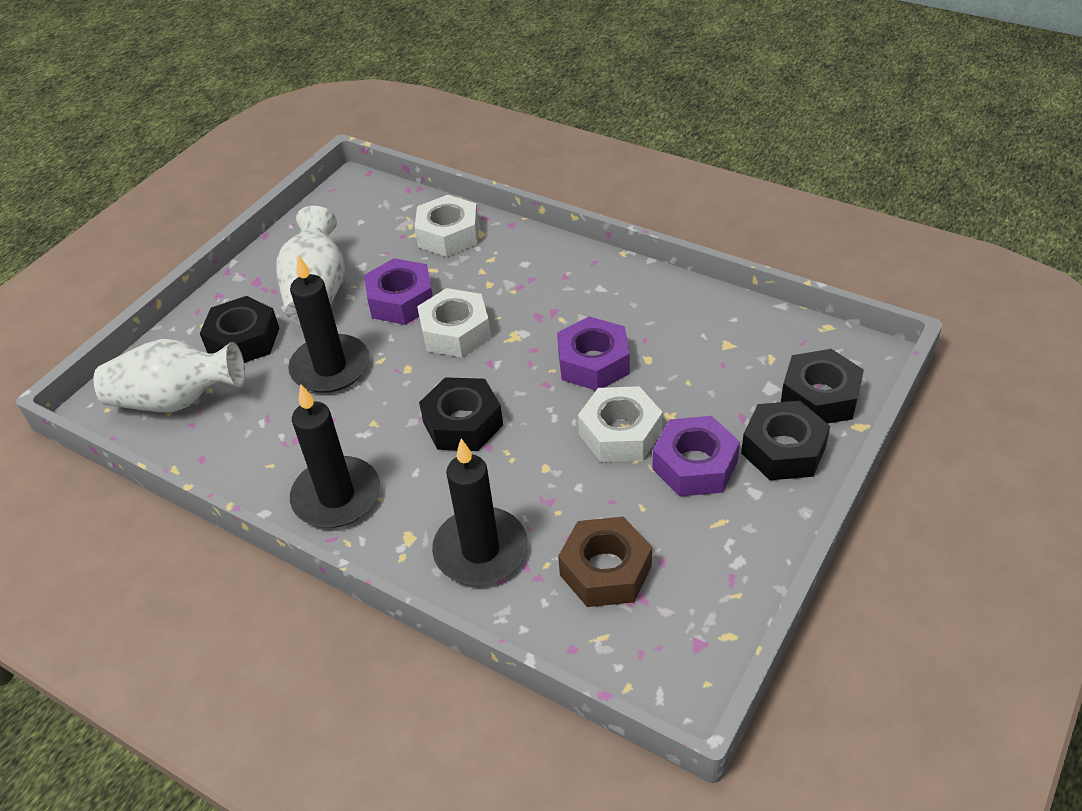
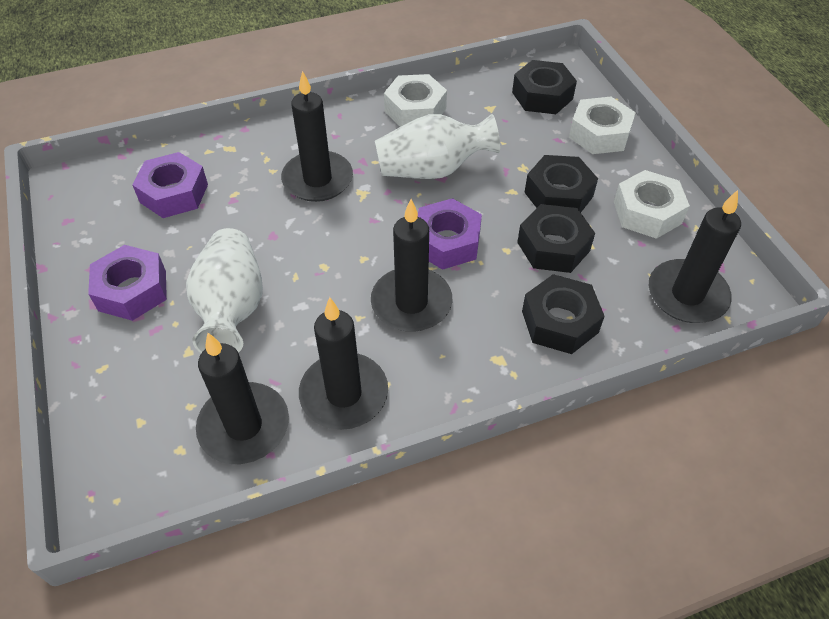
black candle: 3 -> 5
brown nut: 1 -> 0

